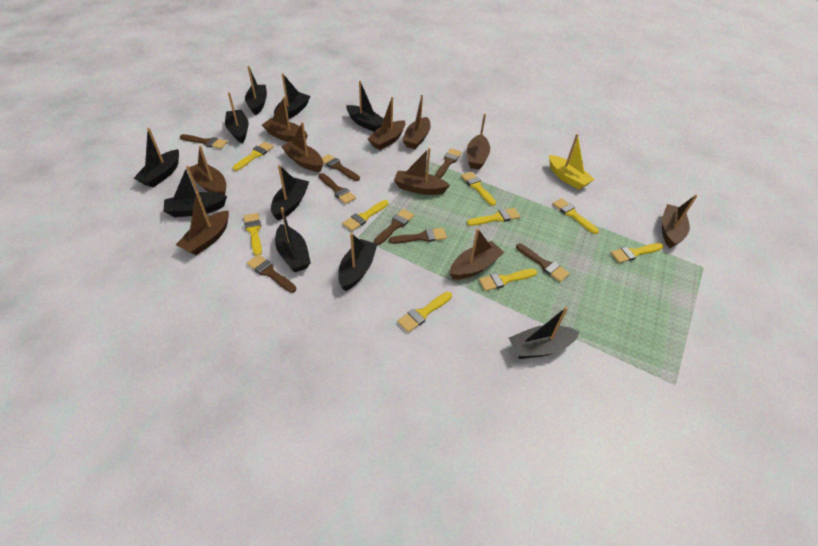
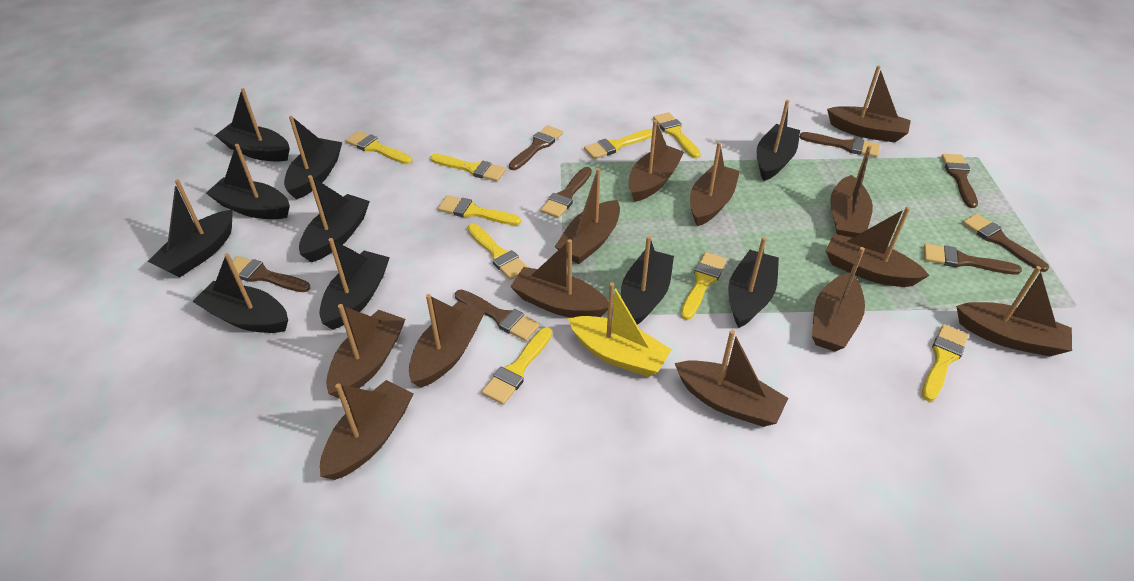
brown boat: 10 -> 13

